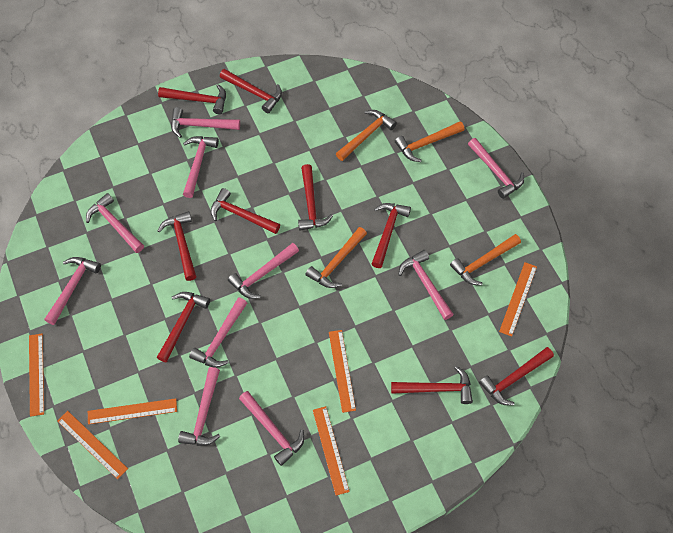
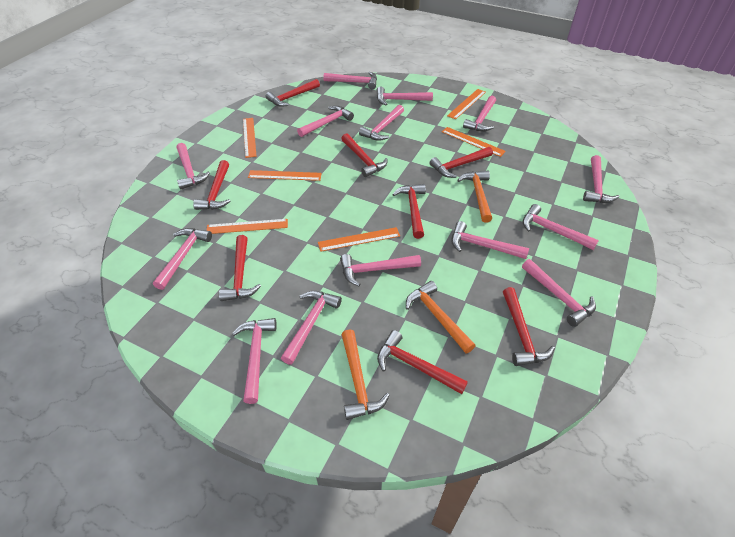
orange hammer: 4 -> 3
pink hammer: 10 -> 14
red hammer: 9 -> 8

